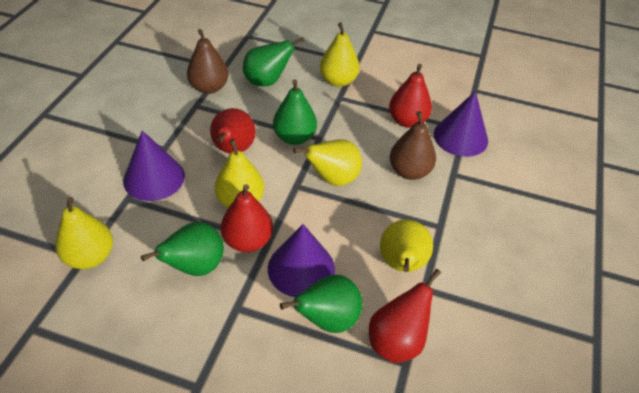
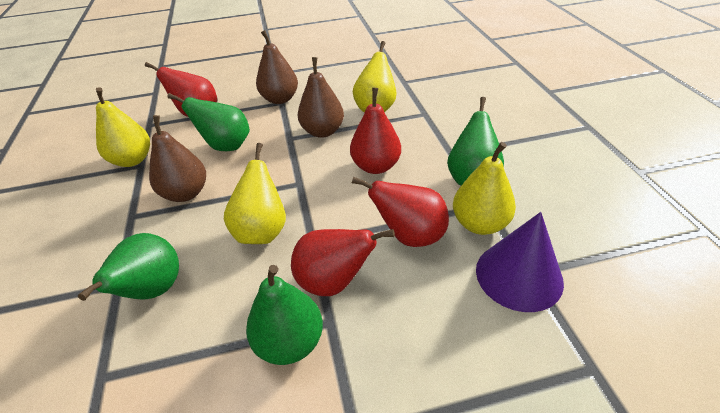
brown pear: 2 -> 3
purple cone: 3 -> 1
yellow pear: 5 -> 4

